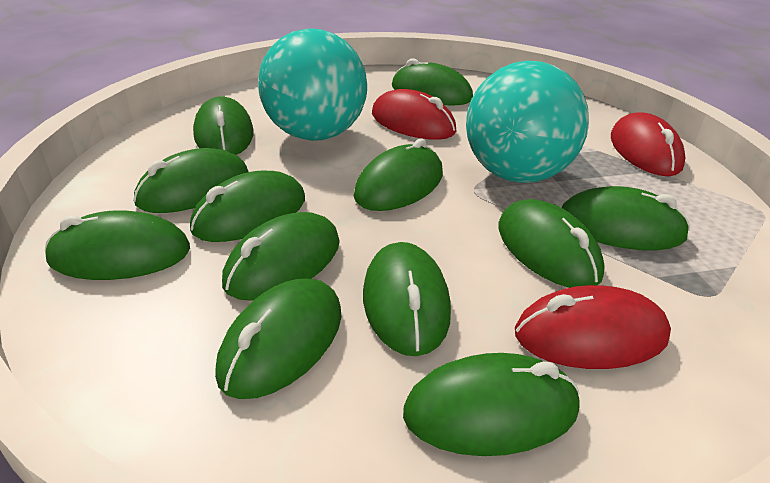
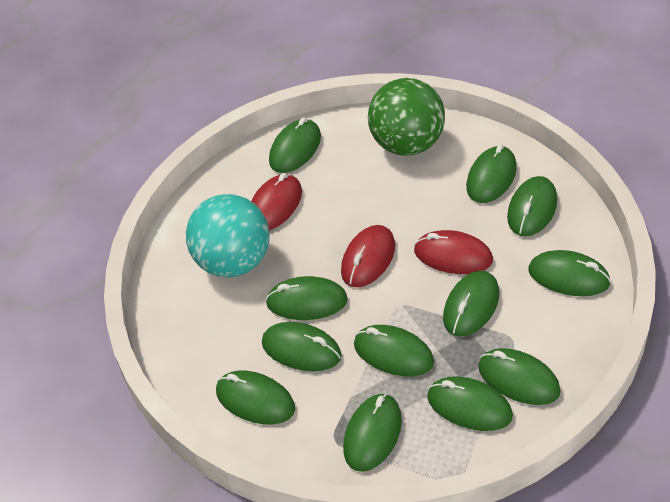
green ball: 0 -> 1
turquoise ball: 2 -> 1

